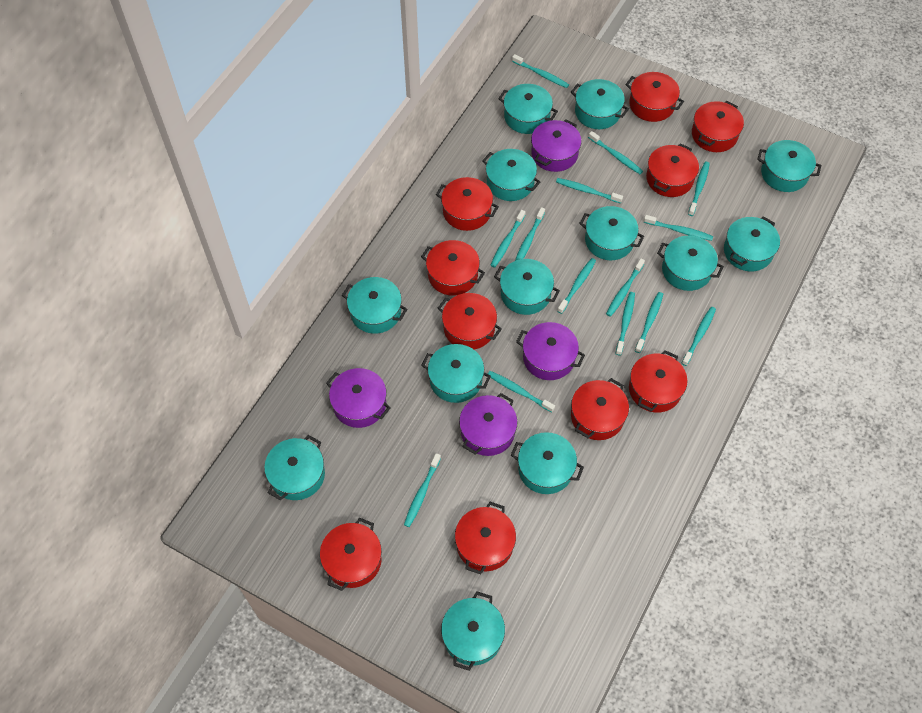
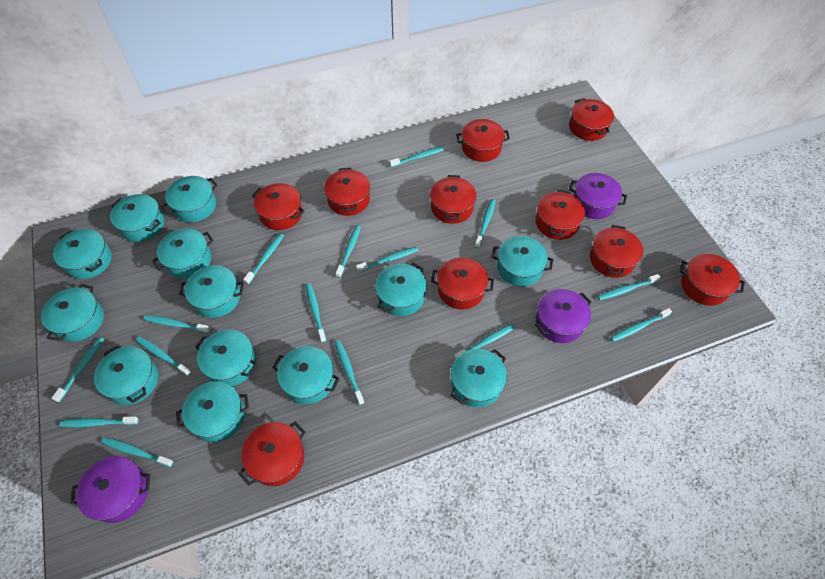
purple pot: 4 -> 3
turquoise toothbrush: 14 -> 15

